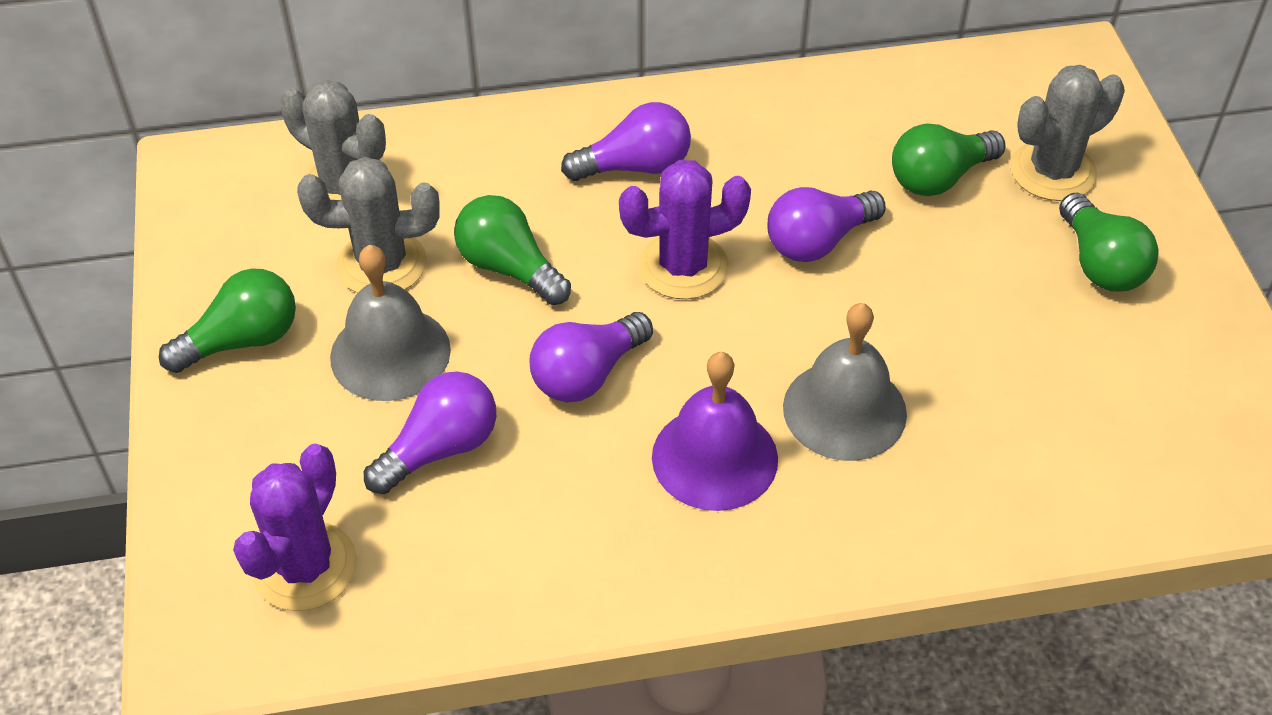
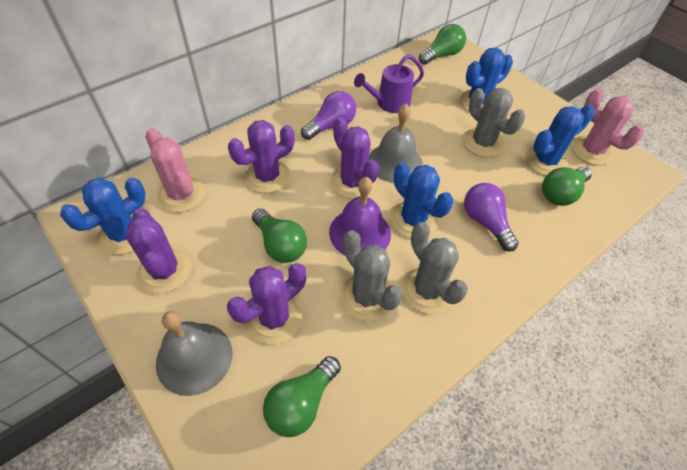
blue cactus: 0 -> 4
pink cactus: 0 -> 2
purple cactus: 2 -> 4
purple light bulb: 4 -> 2
purple watering can: 0 -> 1

